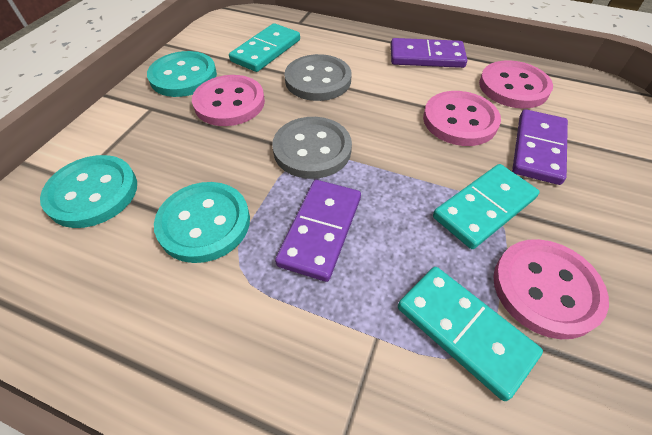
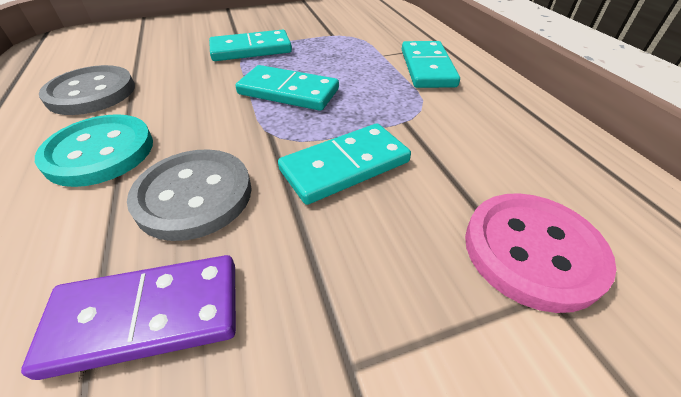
pink button: 4 -> 1
purple domino: 3 -> 1
turquoise button: 3 -> 1
turquoise domino: 3 -> 4

